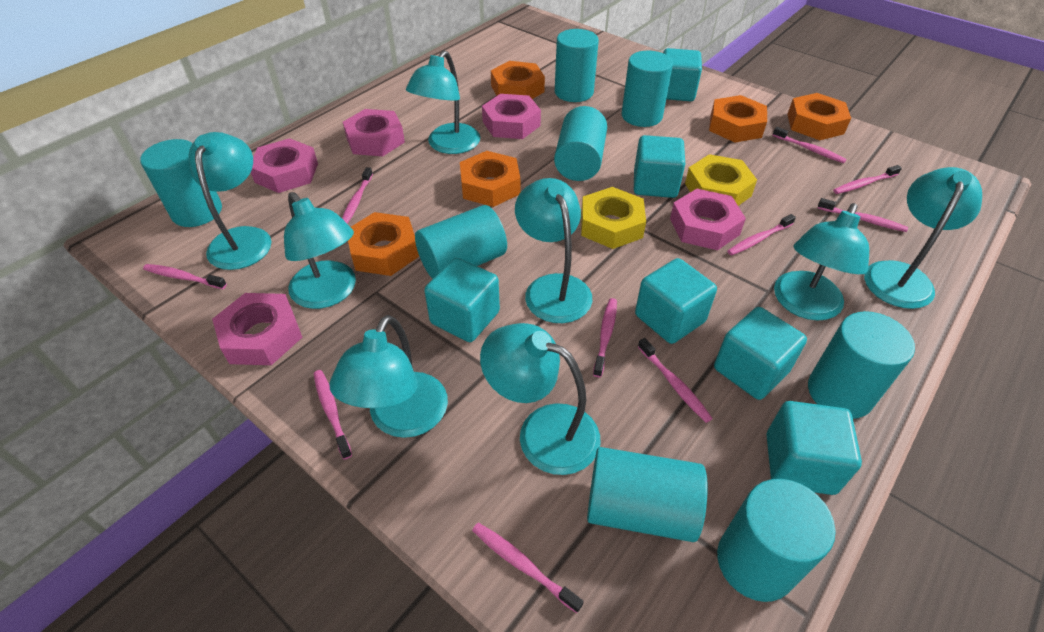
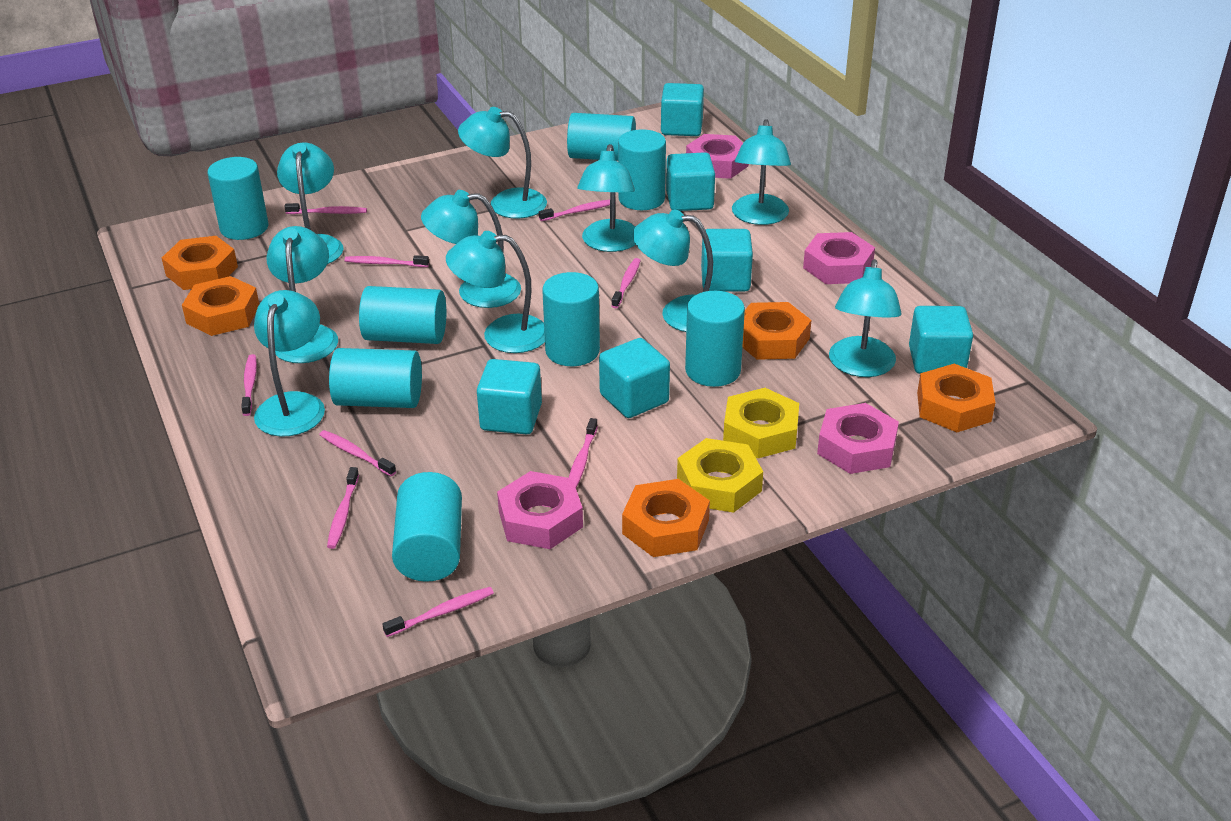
pink nut: 5 -> 4
pink toothbrush: 10 -> 9
turquoise lamp: 8 -> 10

